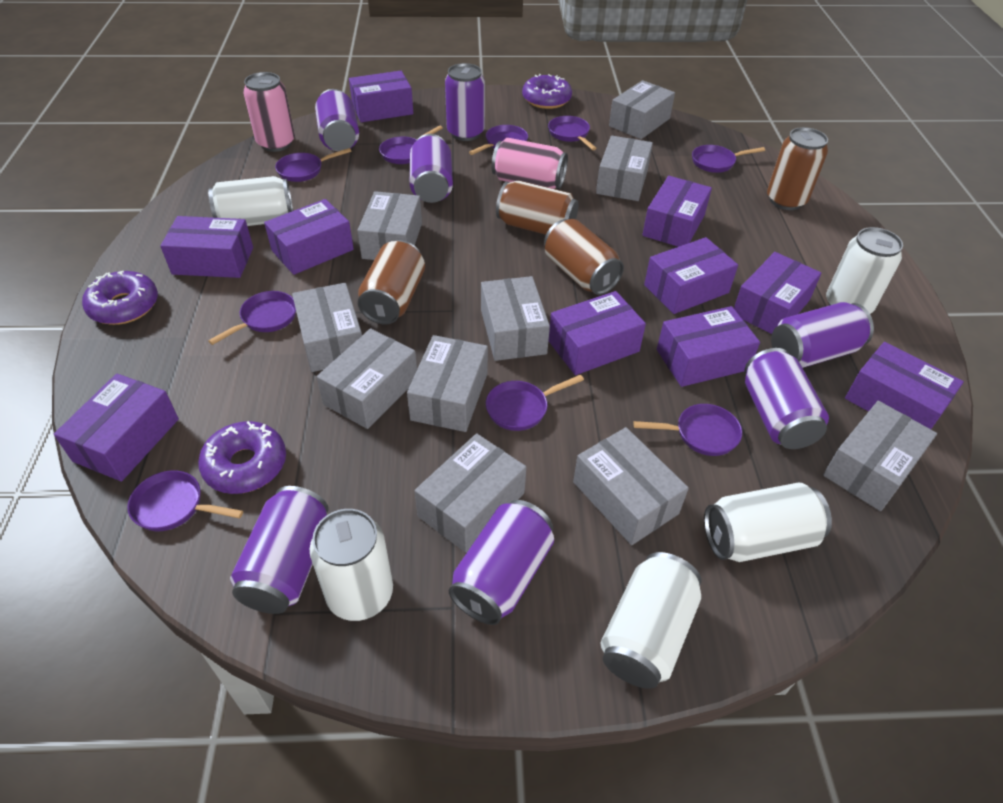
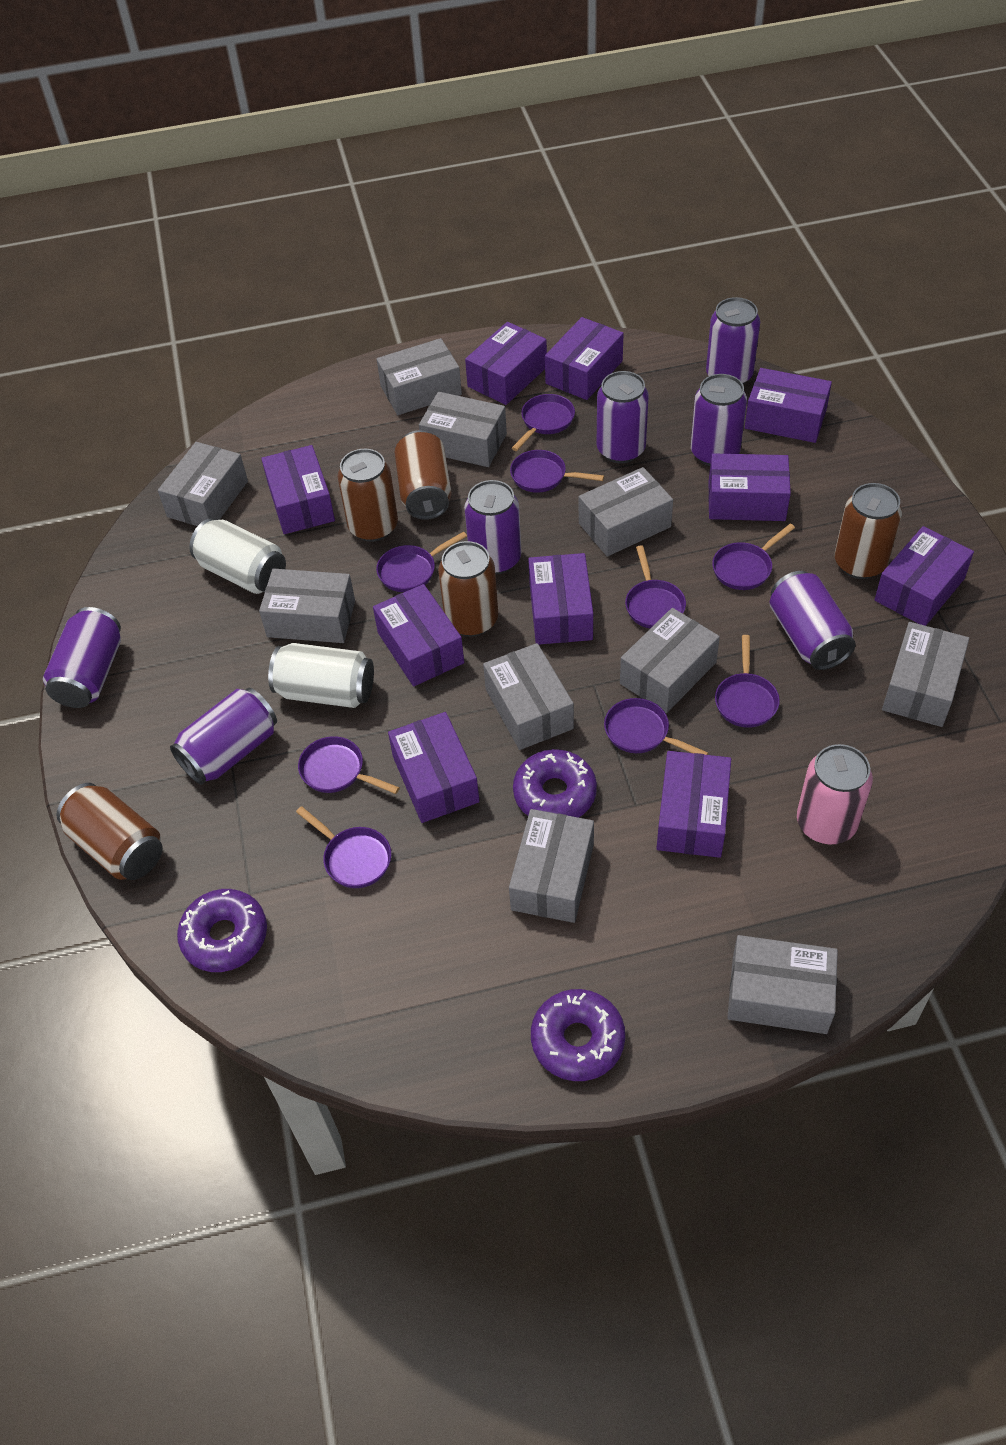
brown can: 4 -> 5
pink can: 2 -> 1
white can: 5 -> 2

